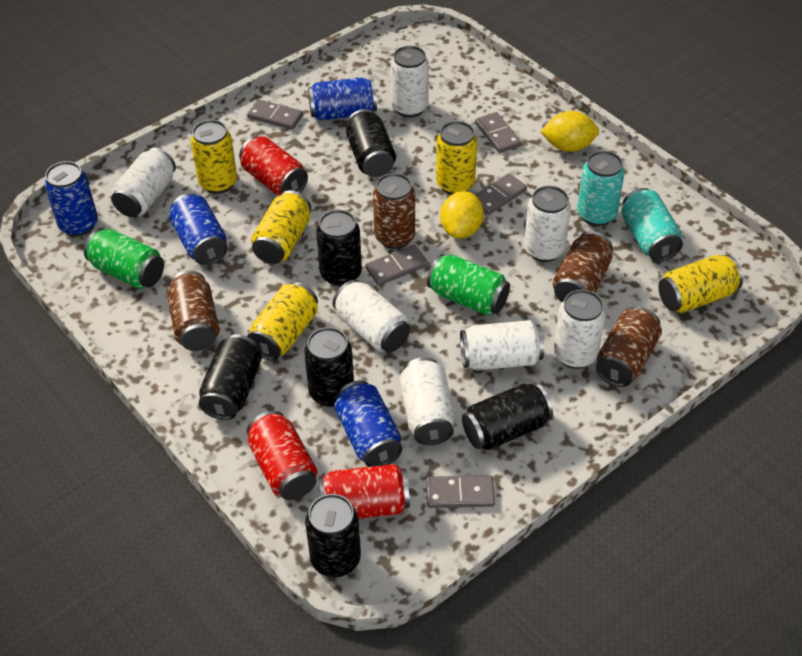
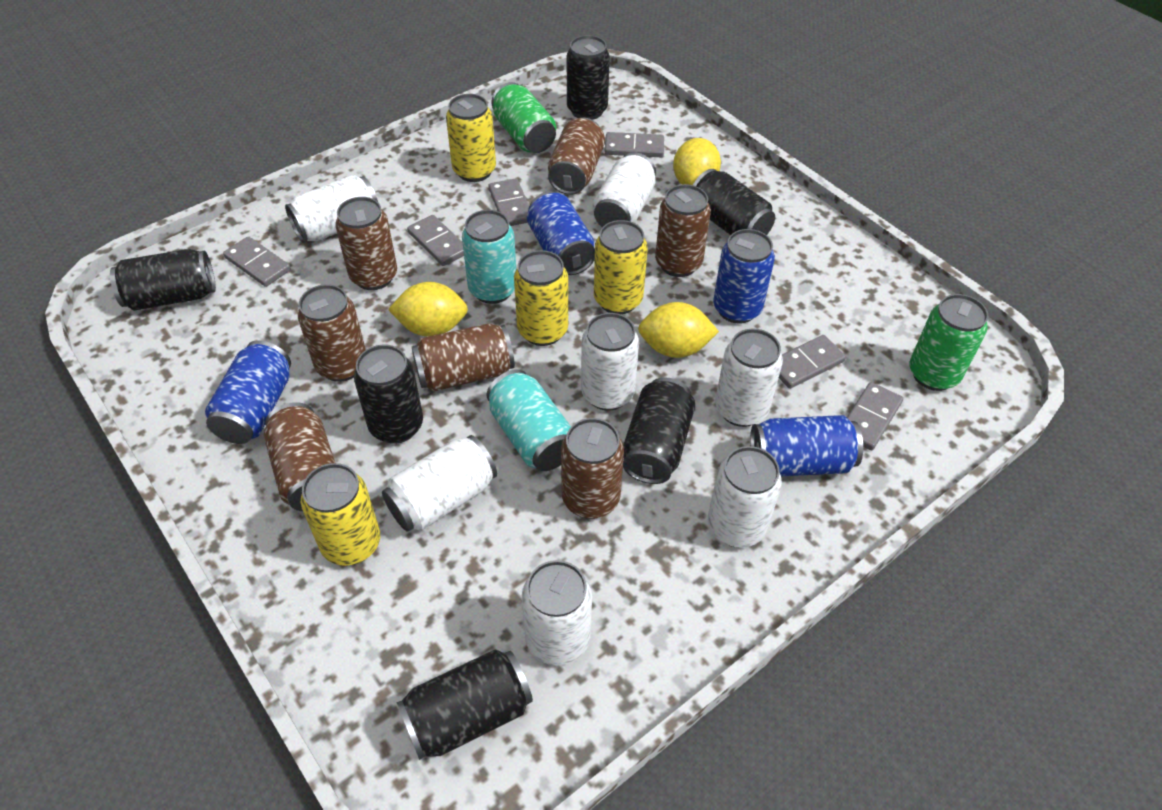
brown can: 4 -> 7
grey domino: 5 -> 6
red can: 3 -> 0
yellow can: 5 -> 4
yellow lemon: 2 -> 3

